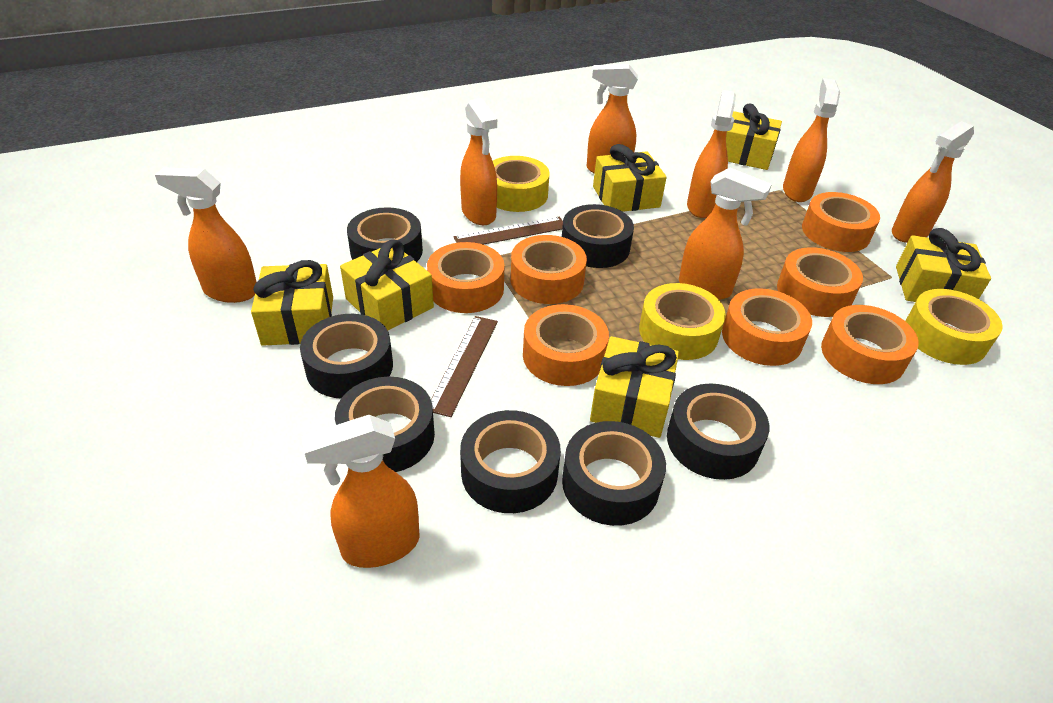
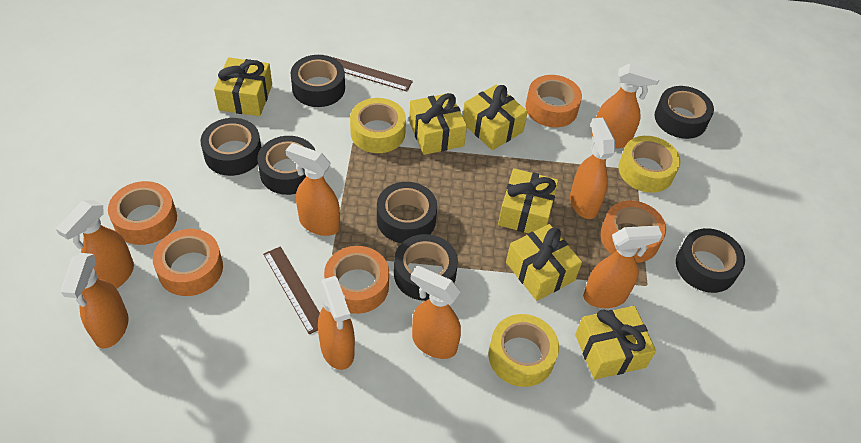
orange tape: 7 -> 5

